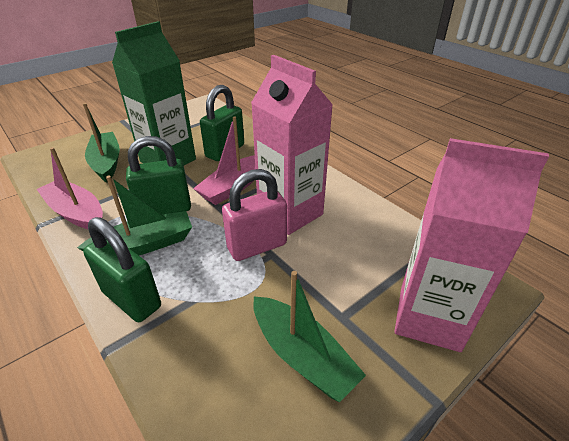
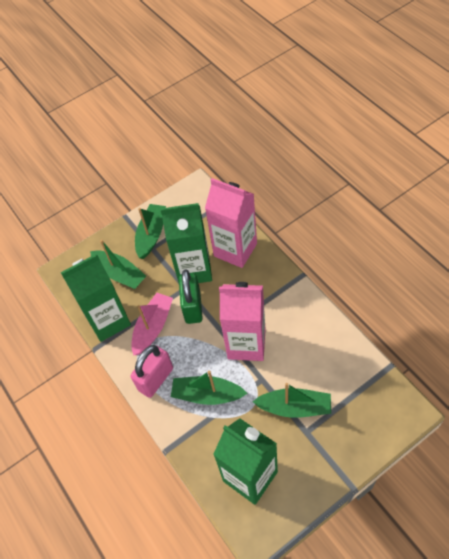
green boat: 3 -> 4
green carton: 1 -> 3
green padlock: 3 -> 1
pink boat: 2 -> 1

